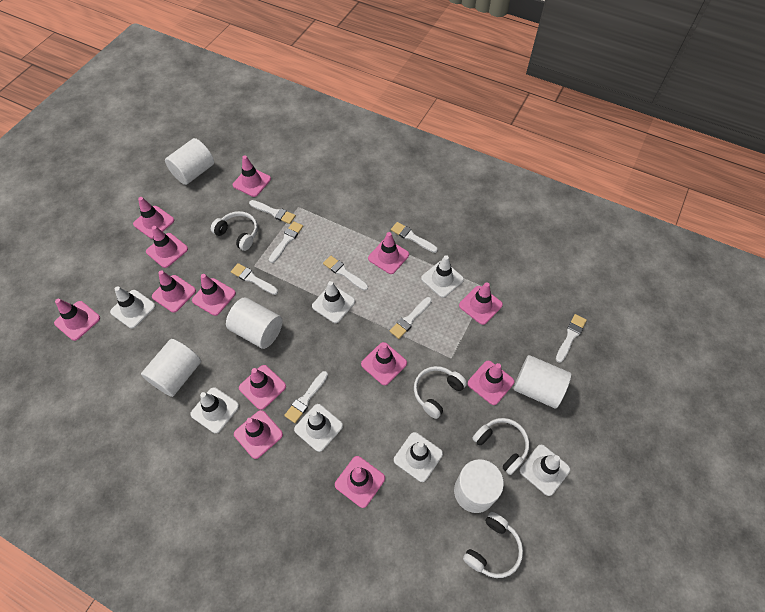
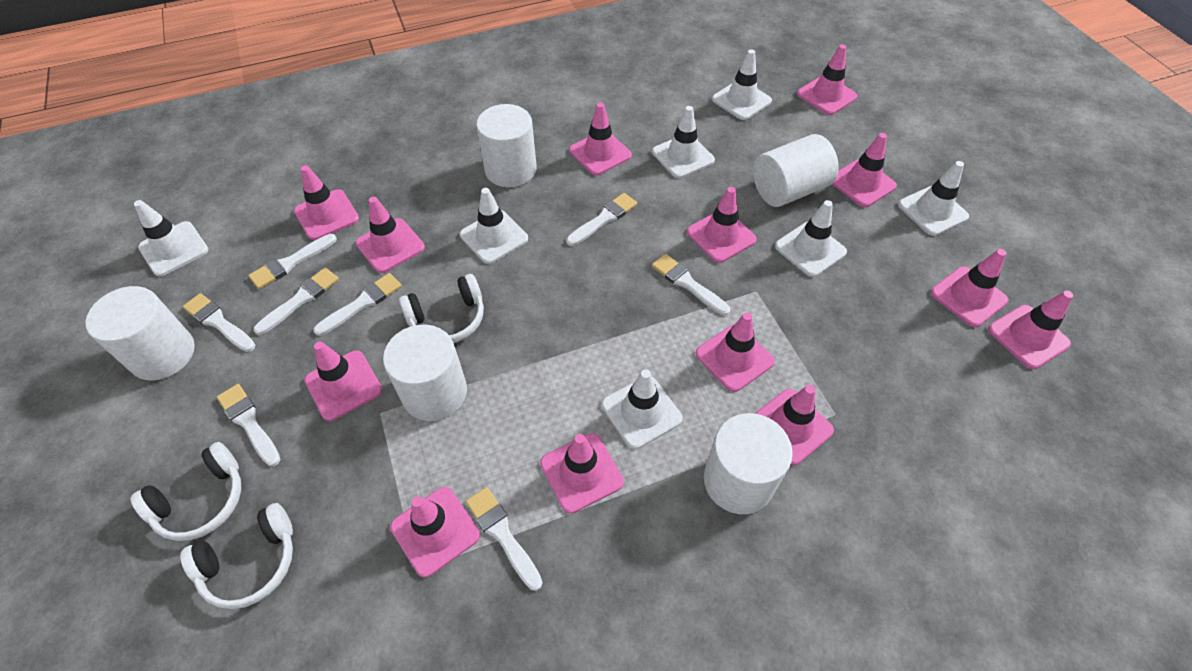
white headphones: 4 -> 3

